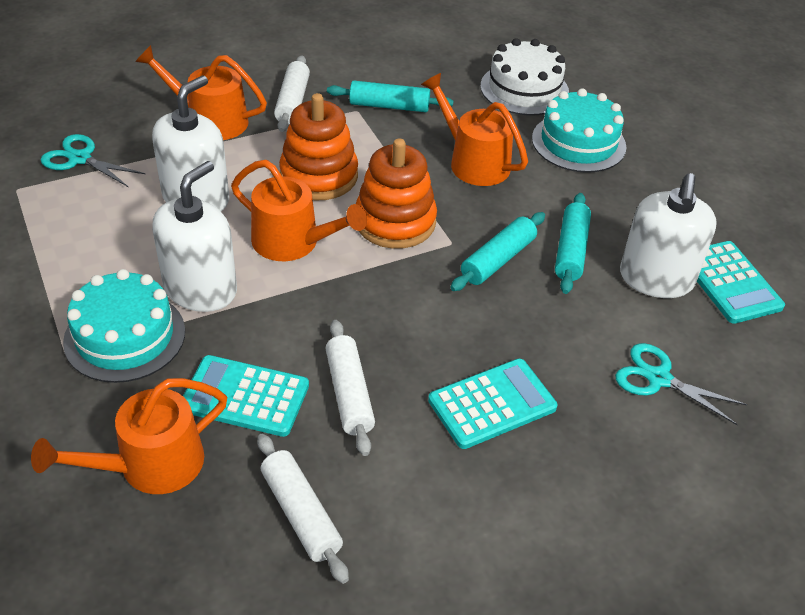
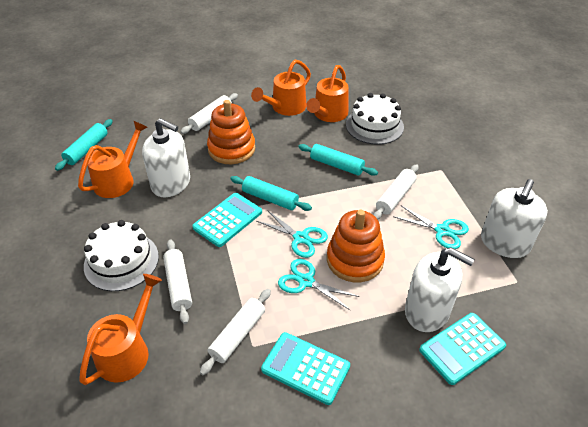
turquoise cake: 2 -> 0
turquoise scissors: 2 -> 3
white cake: 1 -> 2
white rolling pin: 3 -> 4

